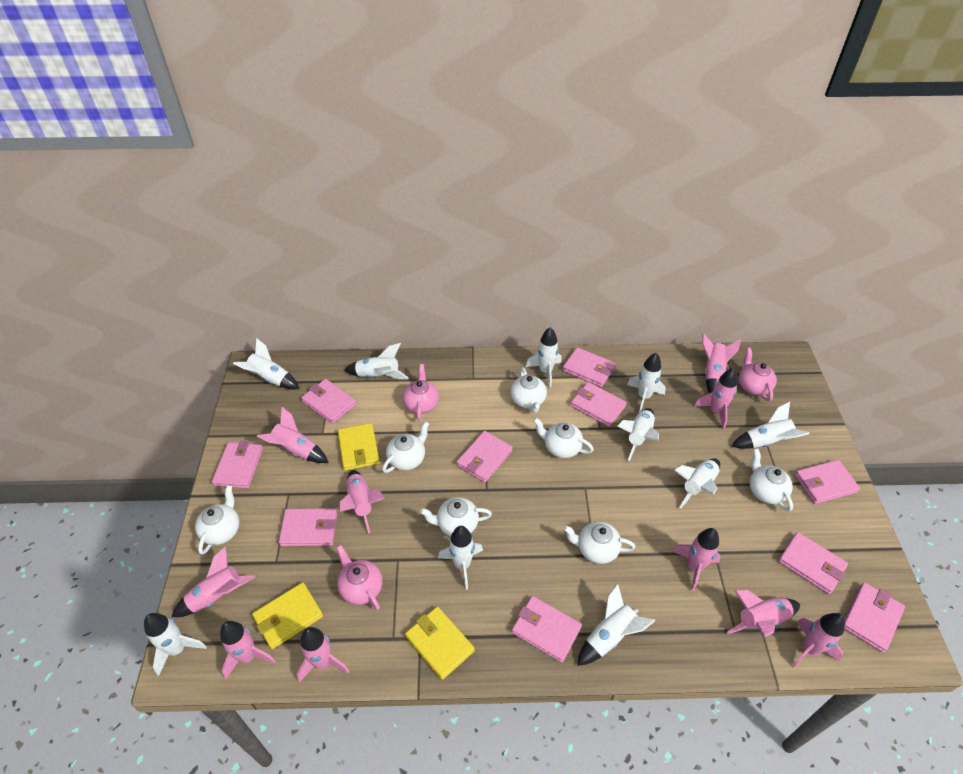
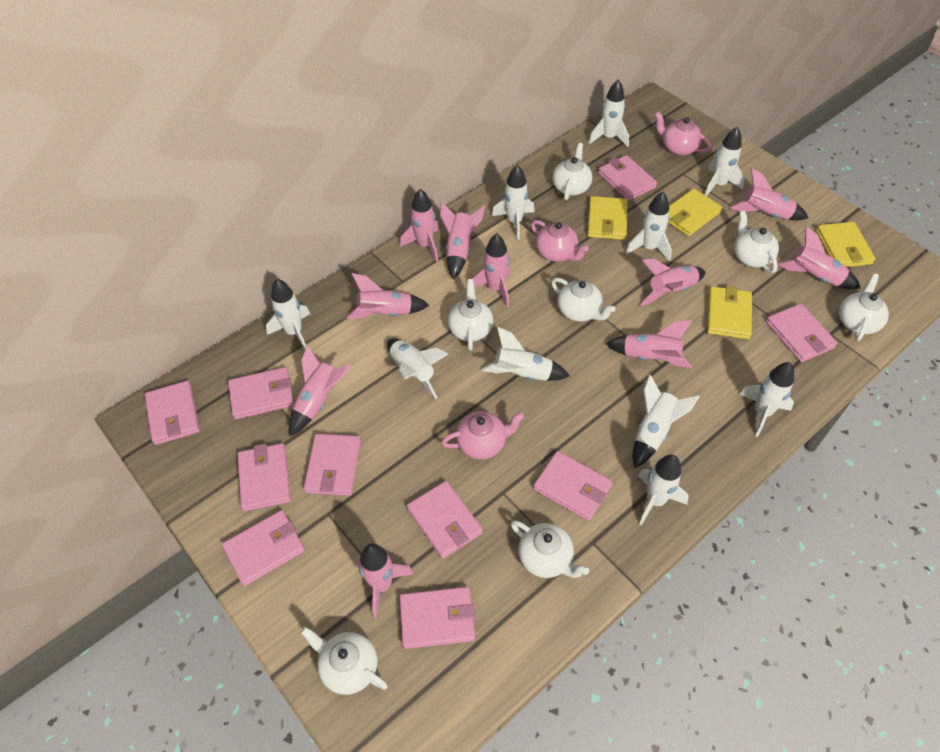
yellow wallet: 3 -> 4

